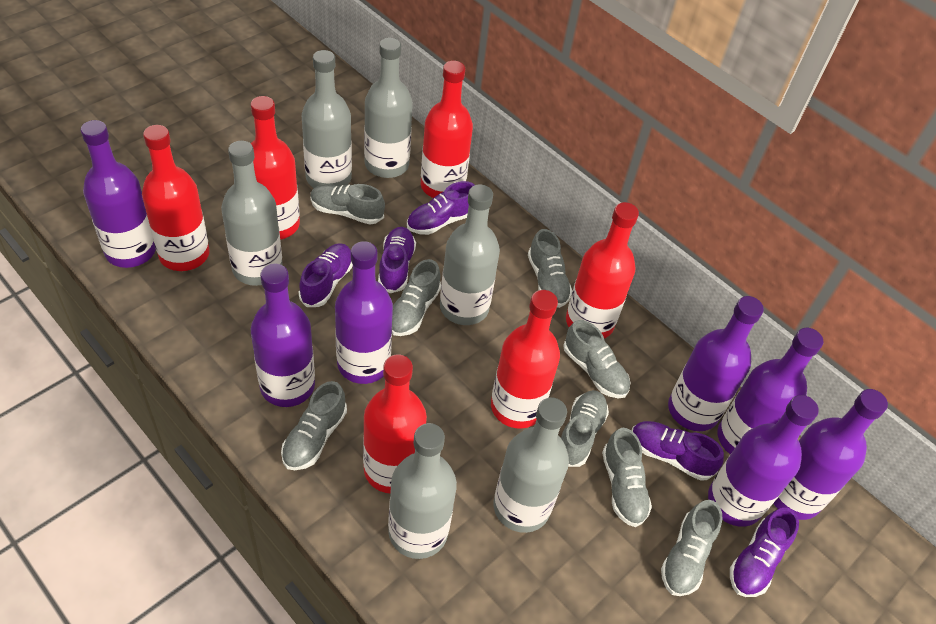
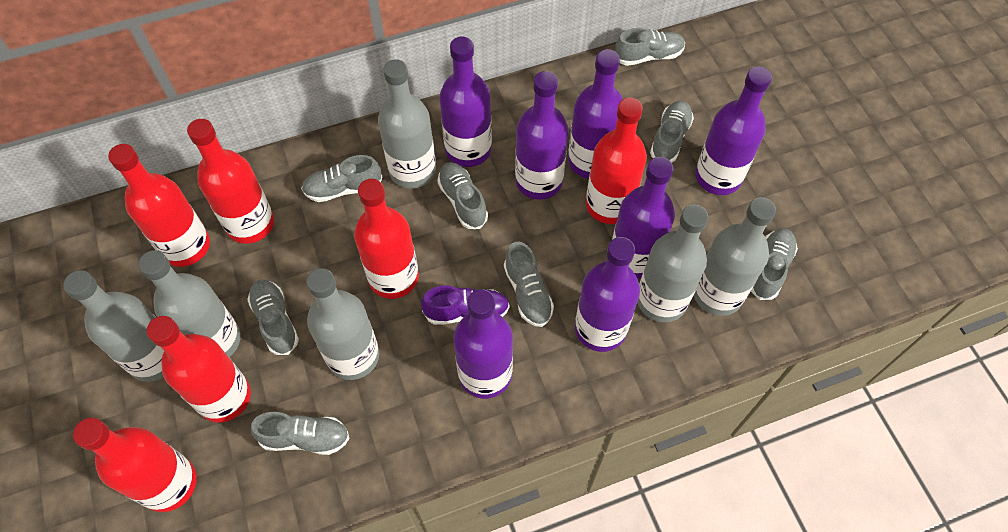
purple shoe: 5 -> 1

